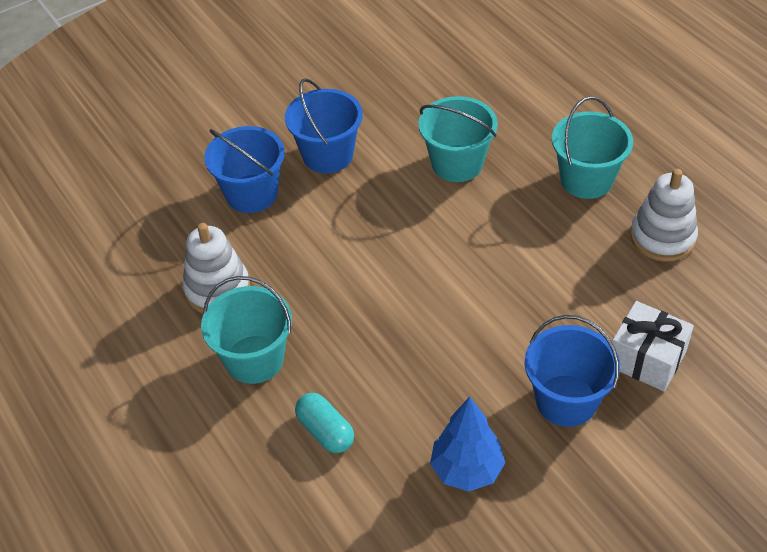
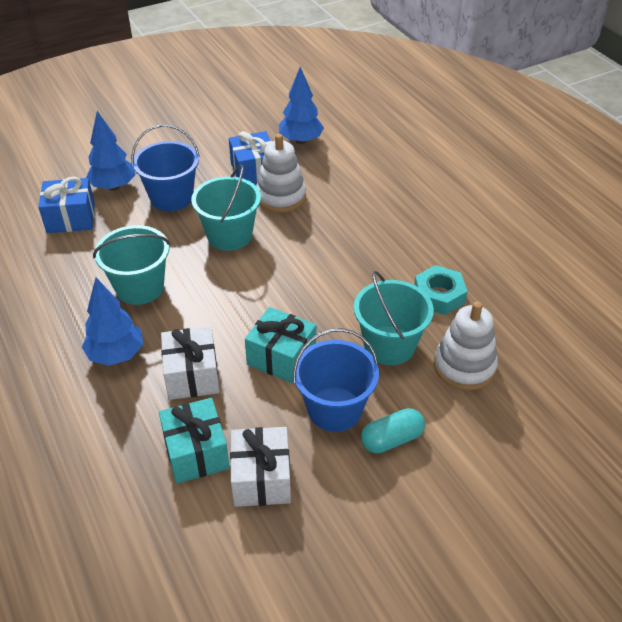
blue bucket: 3 -> 2
blue gift: 0 -> 2
blue tree: 1 -> 3
turquoise gift: 0 -> 2
turquoise nut: 0 -> 1
white gift: 1 -> 2

